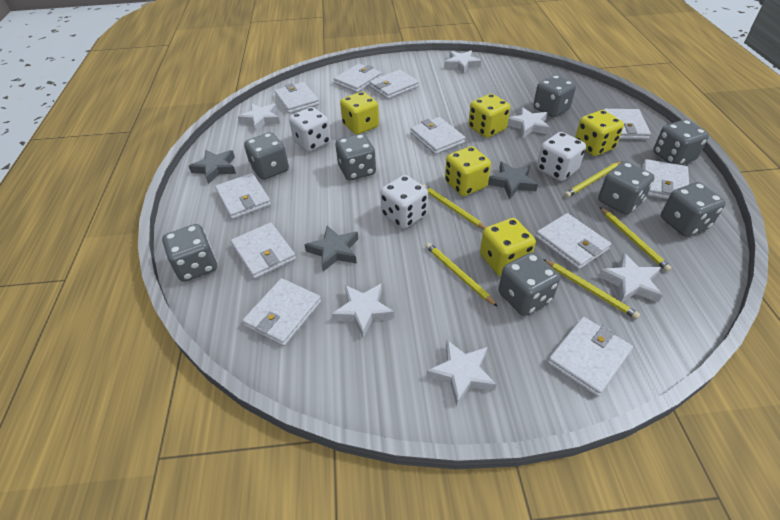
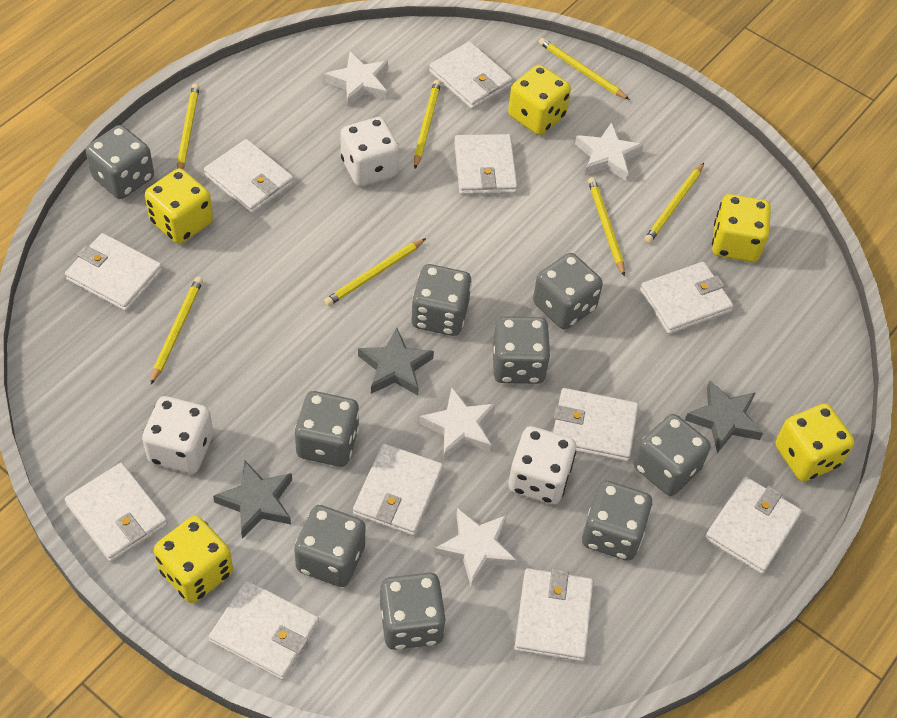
grey dice: 8 -> 9
white star: 6 -> 4
yellow pencil: 5 -> 7

